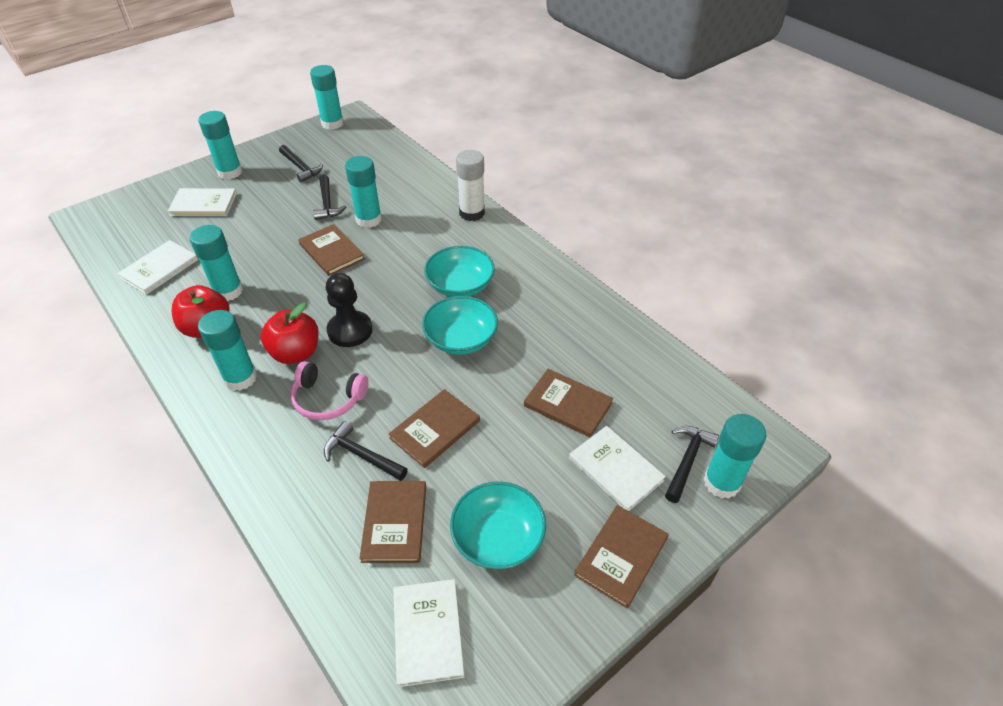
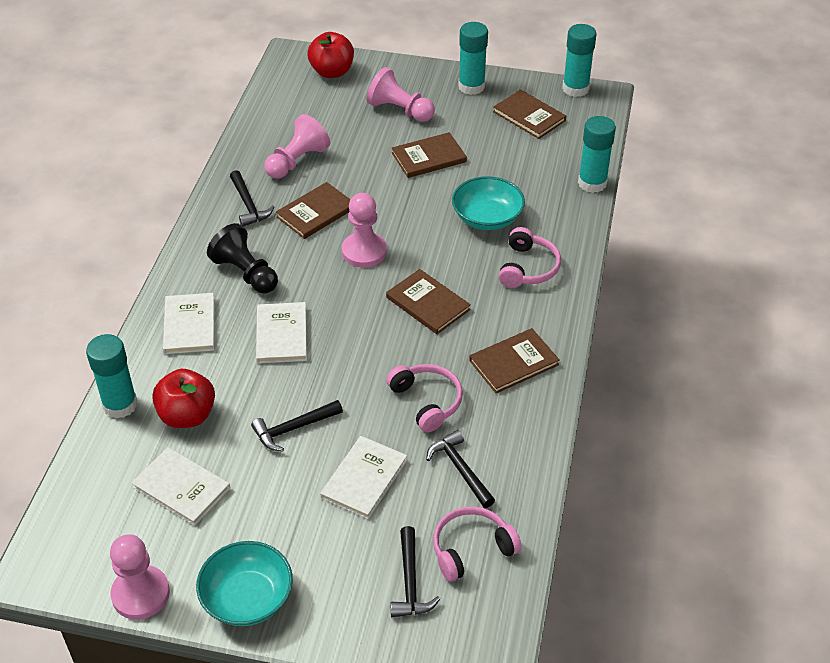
pink headphones: 1 -> 3
pink pawn: 0 -> 4
turquoise bowl: 3 -> 2
turquoise glue stick: 6 -> 4
white glue stick: 1 -> 0

